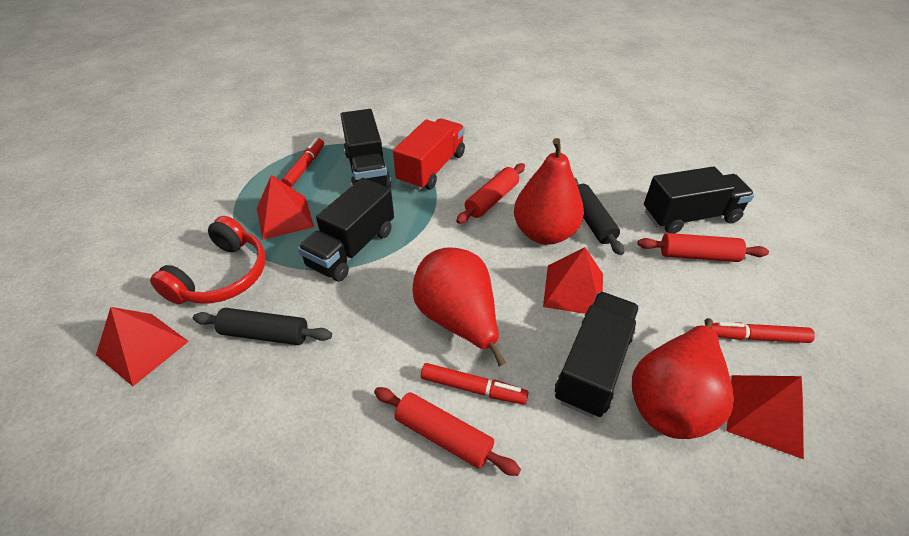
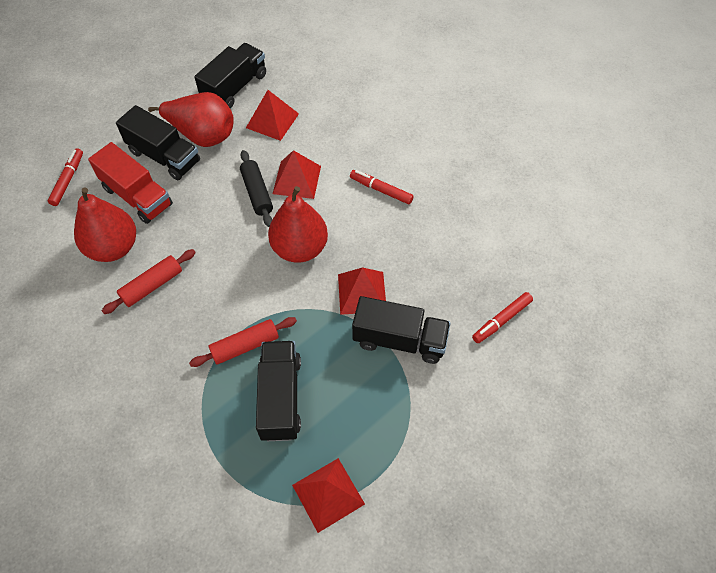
black rolling pin: 2 -> 1
red headphones: 1 -> 0
red rolling pin: 3 -> 2

